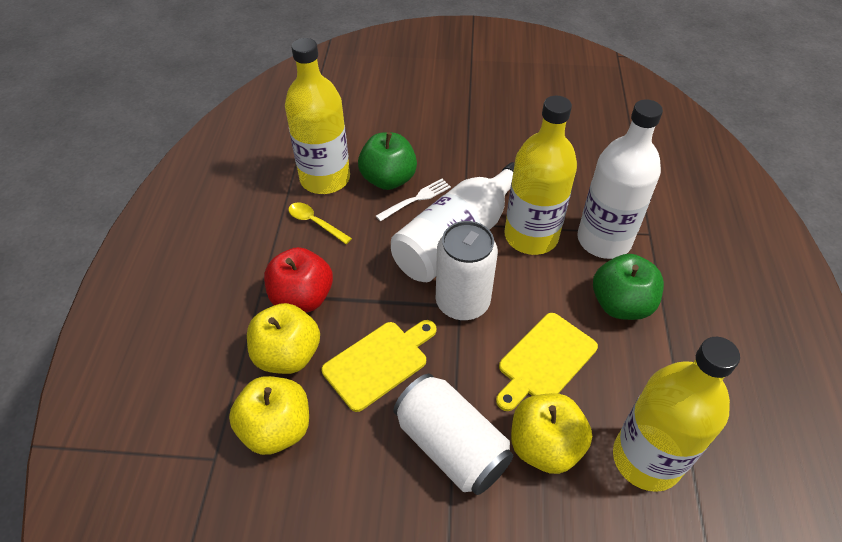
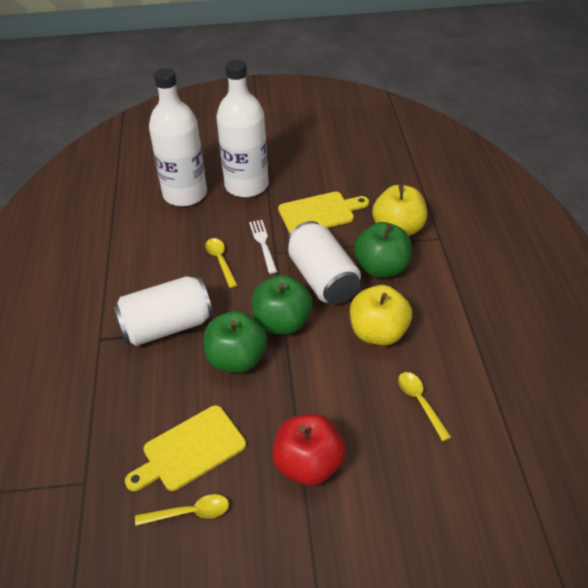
green apple: 2 -> 3
yellow apple: 3 -> 2
yellow bottle: 3 -> 0
yellow spoon: 1 -> 3

